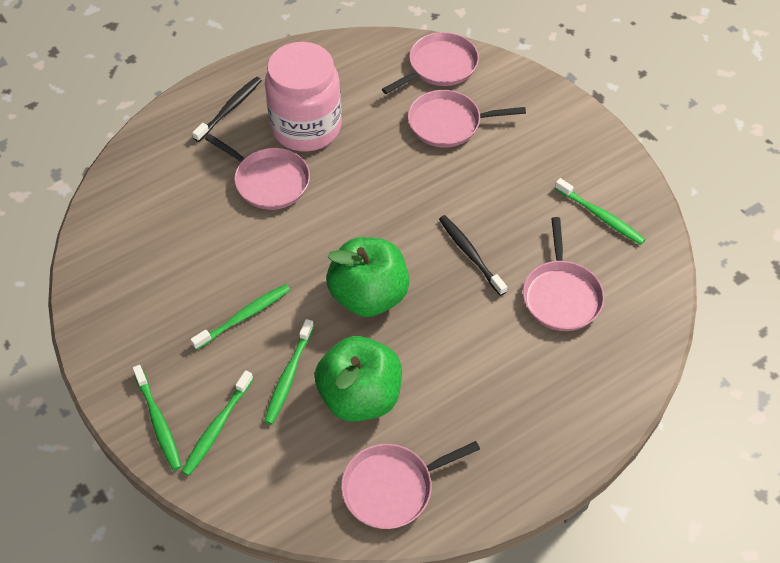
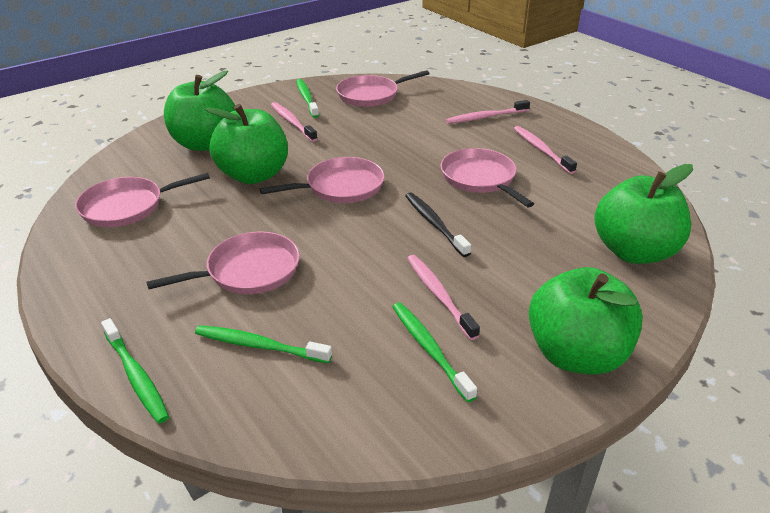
black toothbrush: 2 -> 1
green apple: 2 -> 4
green toothbrush: 5 -> 4
pink jar: 1 -> 0
pink toothbrush: 0 -> 4

